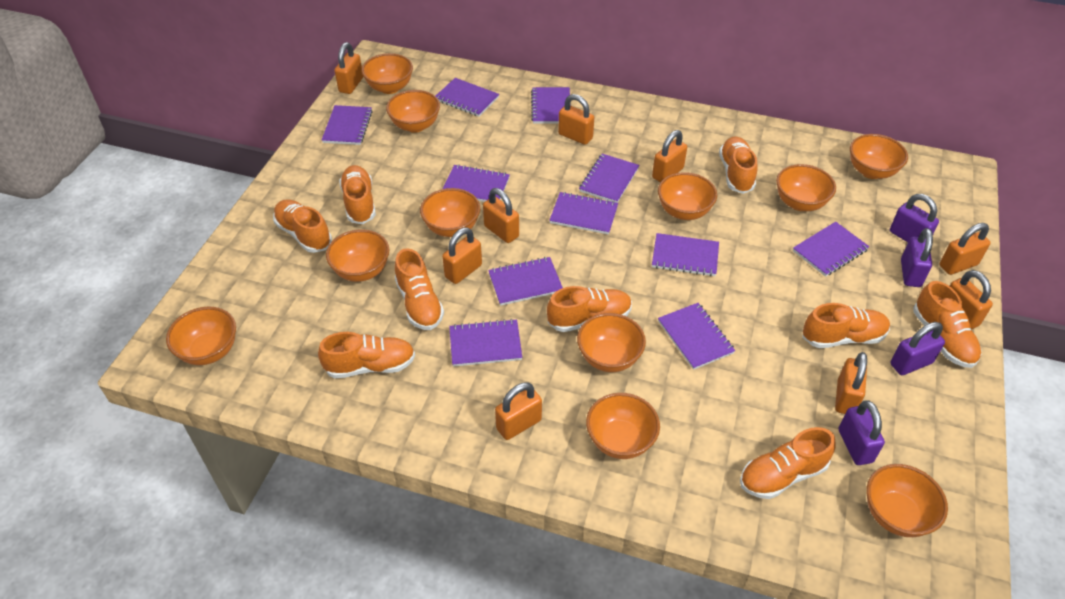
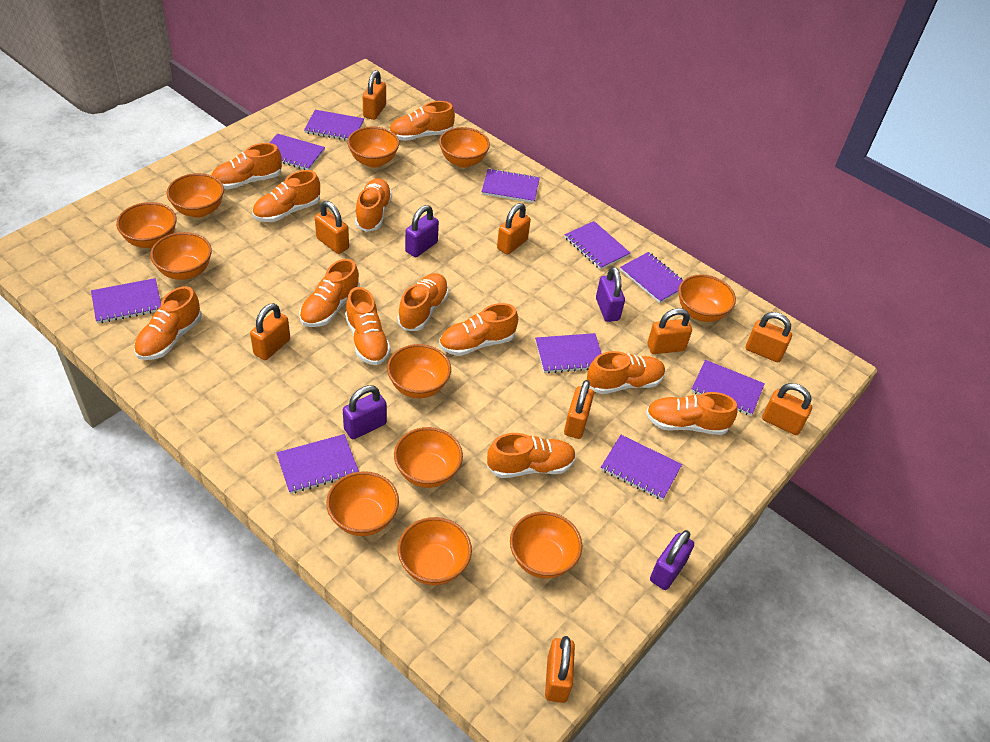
orange shoe: 9 -> 12
purple notebook: 11 -> 10

